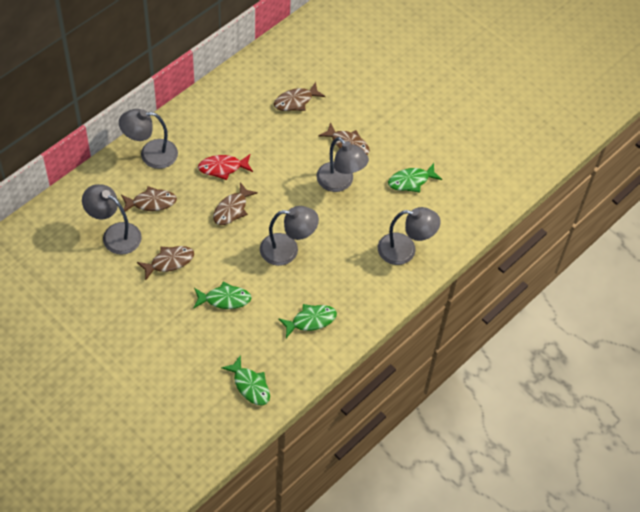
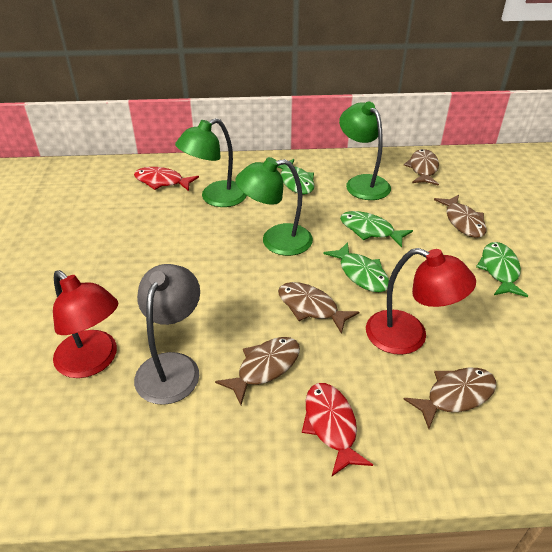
green lamp: 0 -> 3
grey lamp: 5 -> 1
red fish: 1 -> 2
red lamp: 0 -> 2

